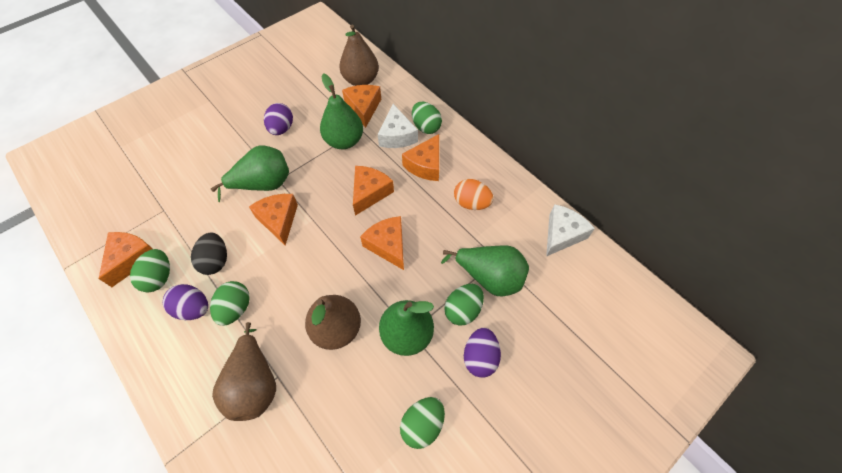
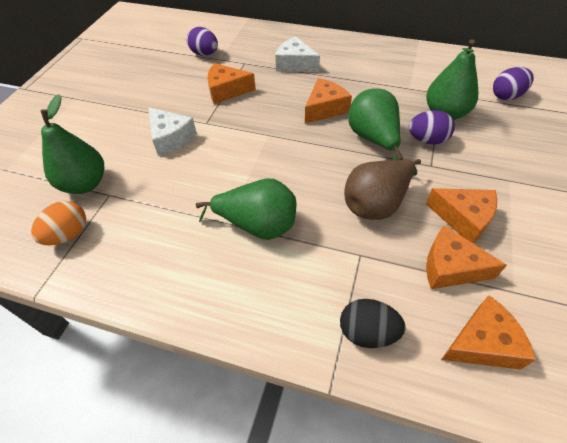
brown pear: 3 -> 1
green egg: 5 -> 0
orange cheese: 6 -> 5

